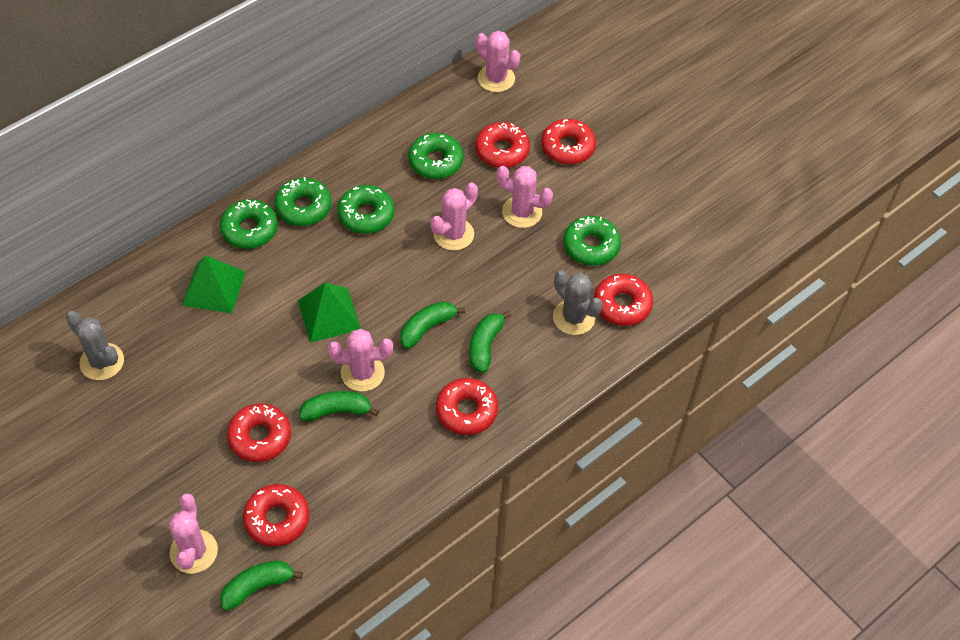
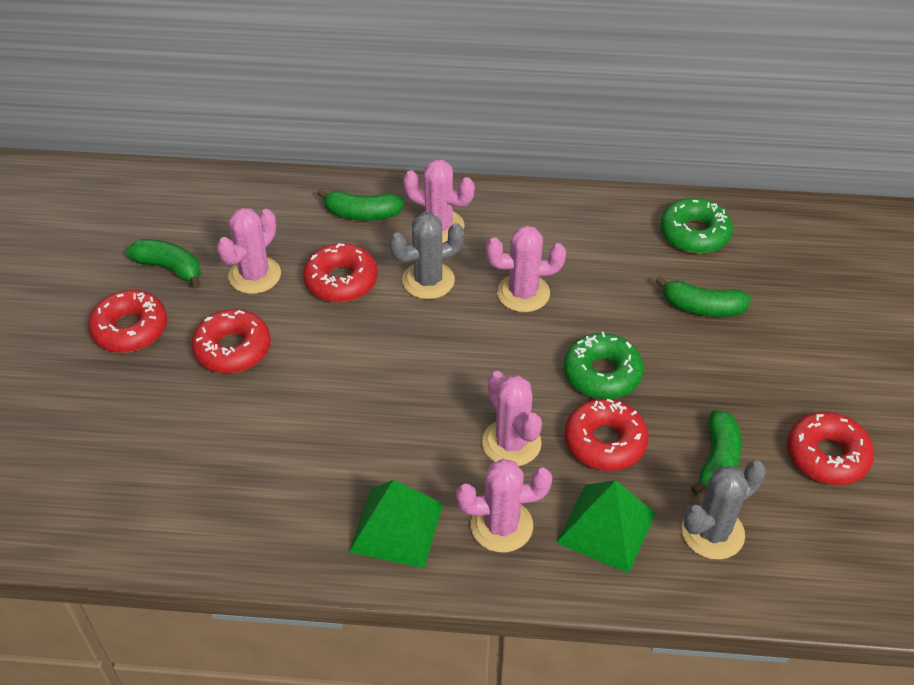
green donut: 5 -> 2
red donut: 6 -> 5

